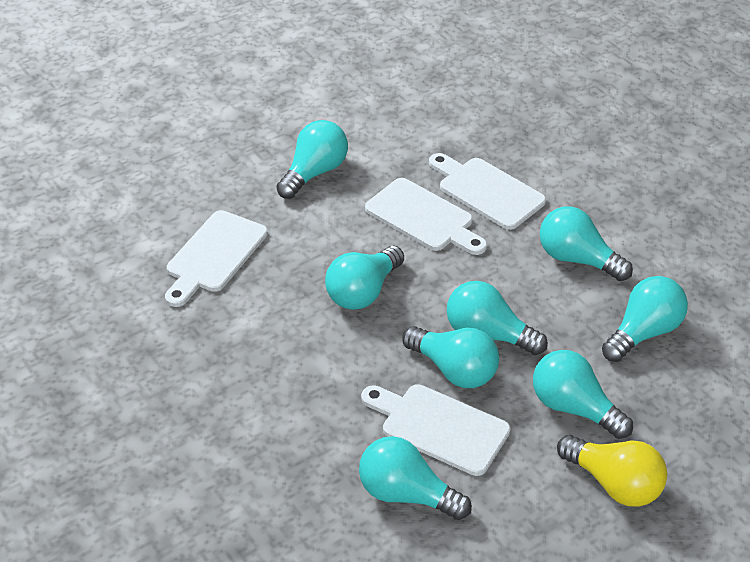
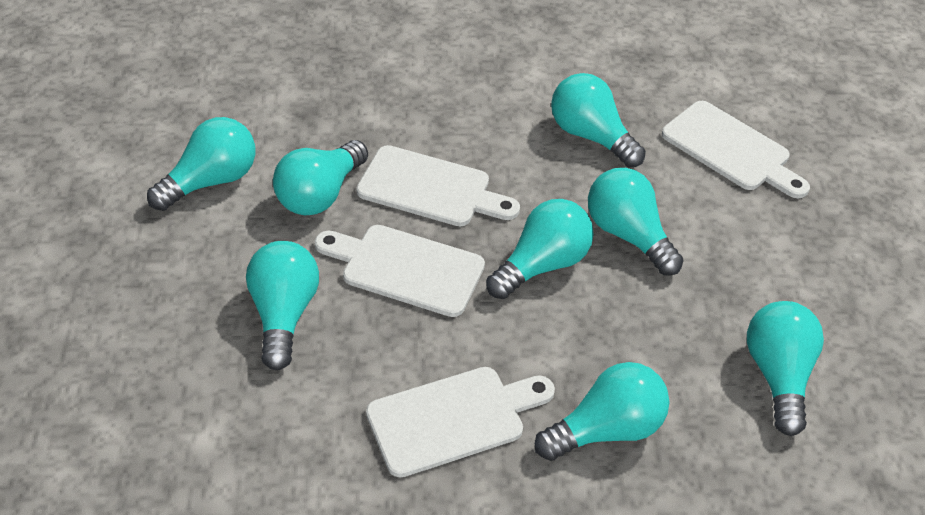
yellow light bulb: 1 -> 0

